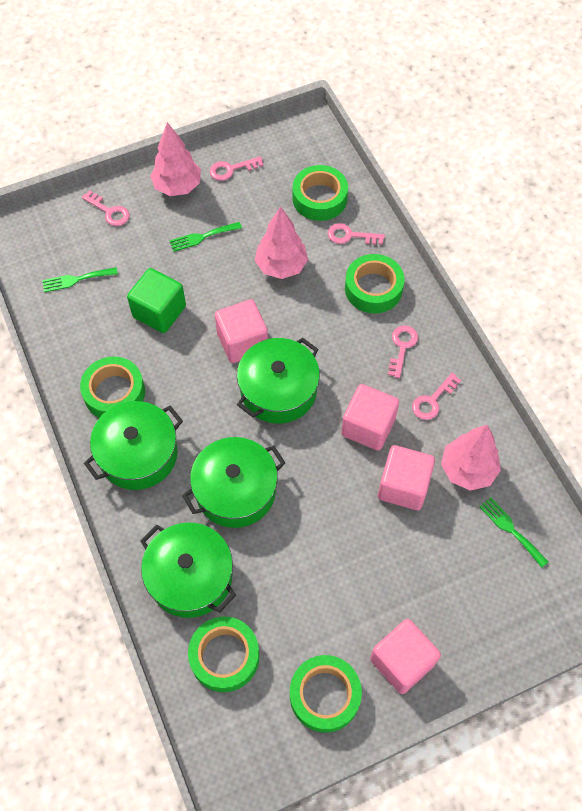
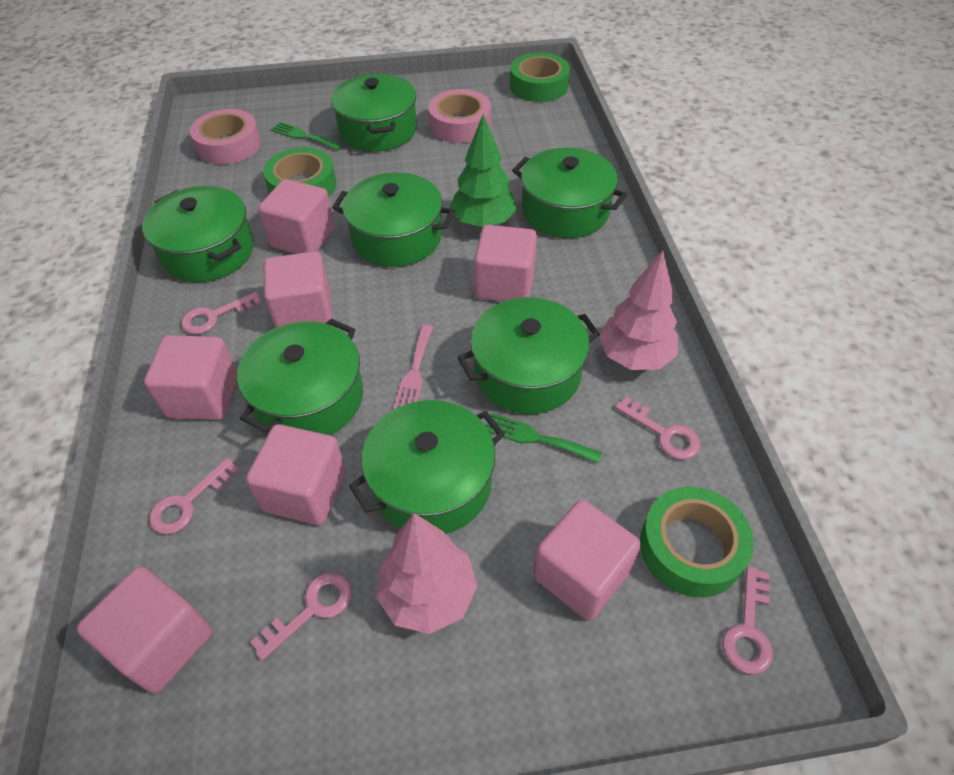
green cube: 1 -> 0
green fork: 3 -> 2
green pot: 4 -> 7
green tape: 5 -> 3
green tree: 0 -> 1
pink cube: 4 -> 7
pink fork: 0 -> 1
pink tape: 0 -> 2
pink tree: 3 -> 2

